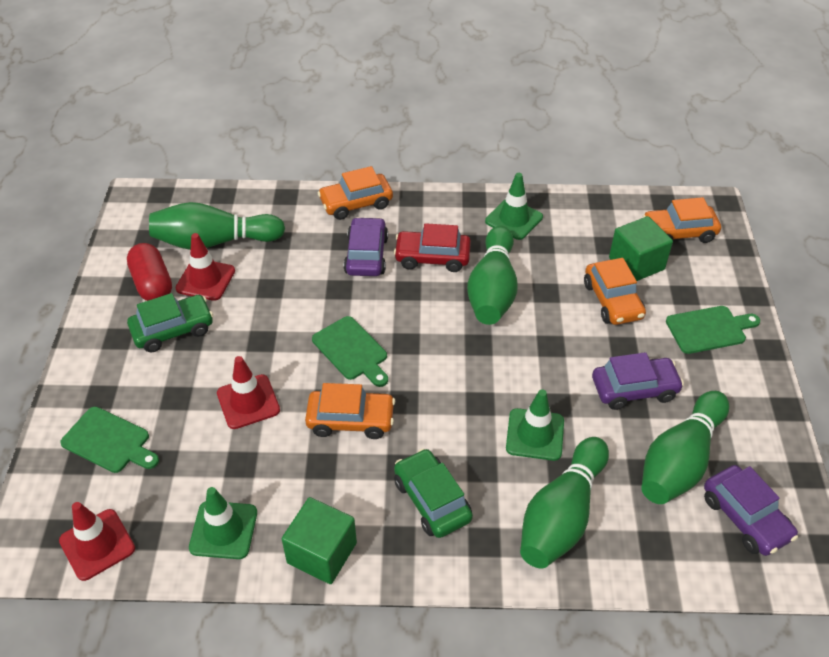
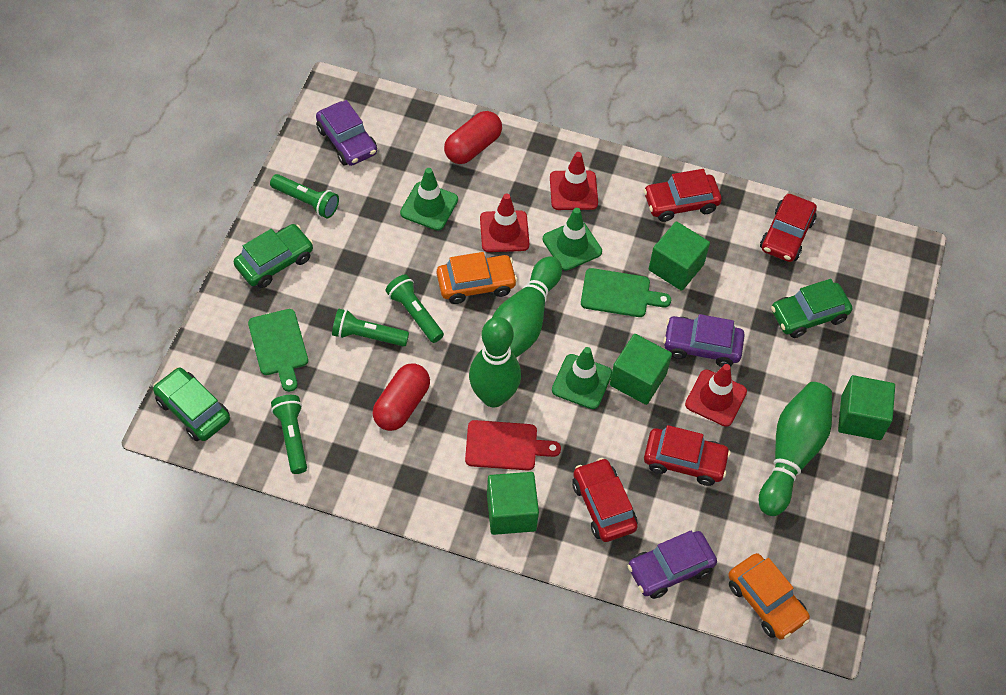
green bowling pin: 4 -> 3
green car: 2 -> 3
green cube: 2 -> 4
green cutting board: 3 -> 2
green flashlight: 0 -> 4
orange car: 4 -> 2
red capsule: 1 -> 2
red car: 1 -> 4
red cutting board: 0 -> 1

